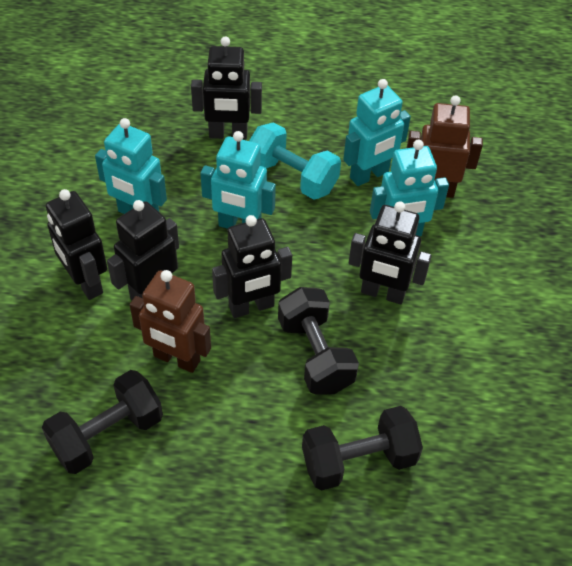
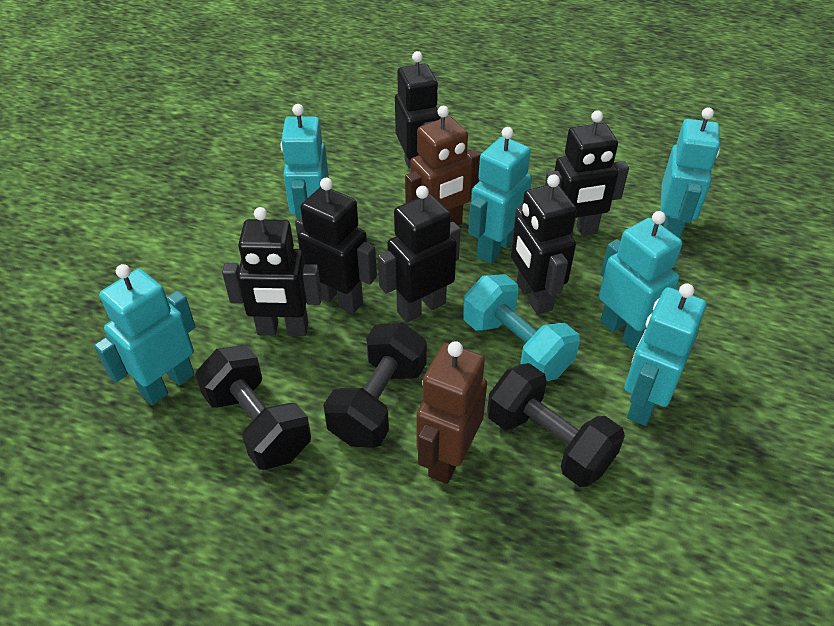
black robot: 5 -> 6
turquoise robot: 4 -> 6

